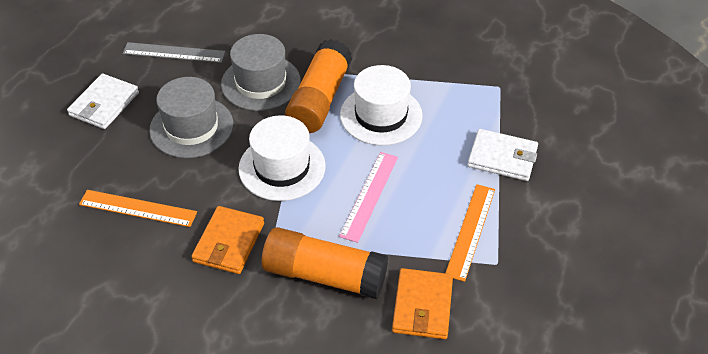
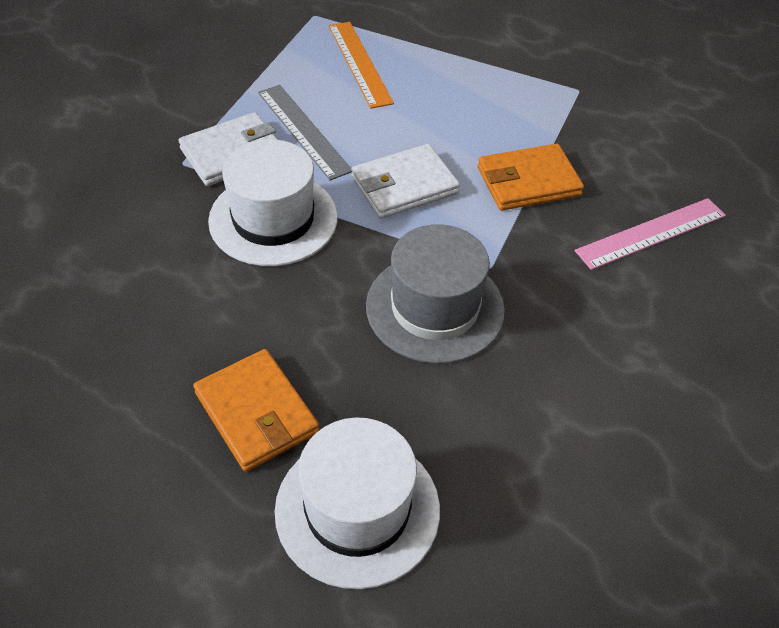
grey hat: 2 -> 1
orange glue stick: 2 -> 0
orange ruler: 2 -> 1

